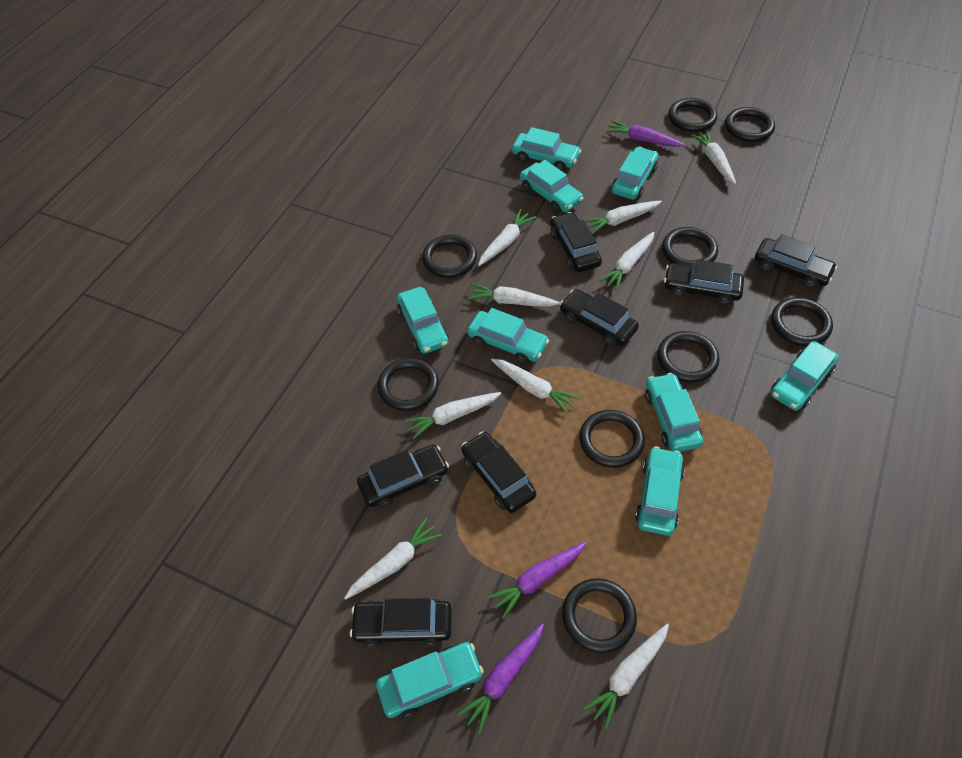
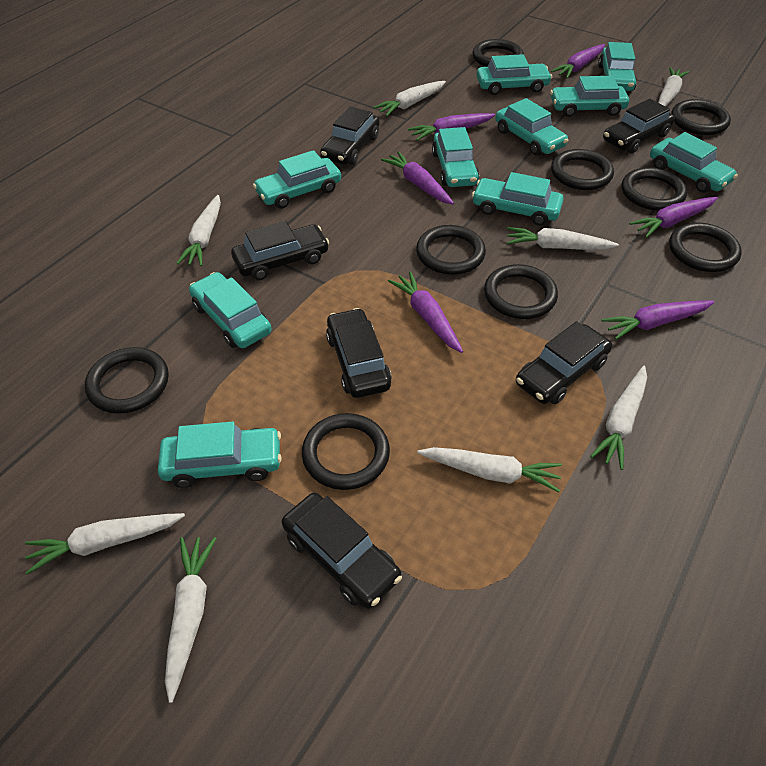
black car: 7 -> 6
purple carrot: 3 -> 6
turquoise car: 9 -> 10
white carrot: 9 -> 8

